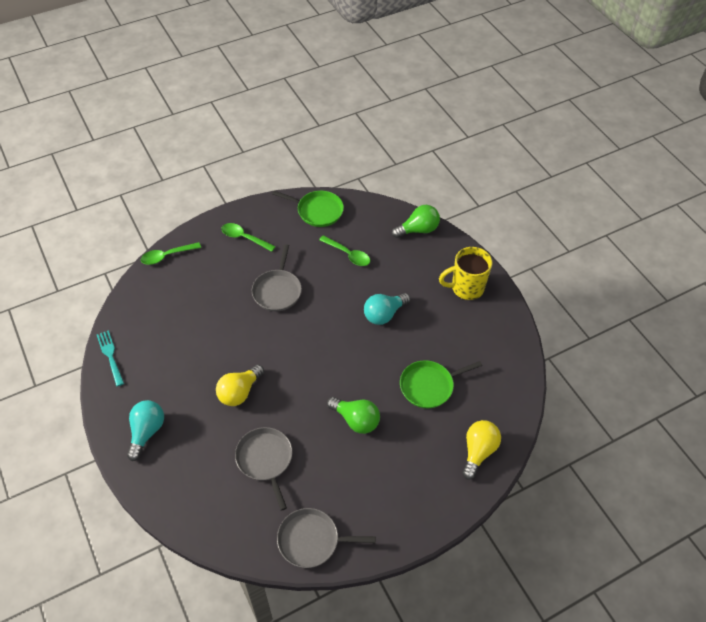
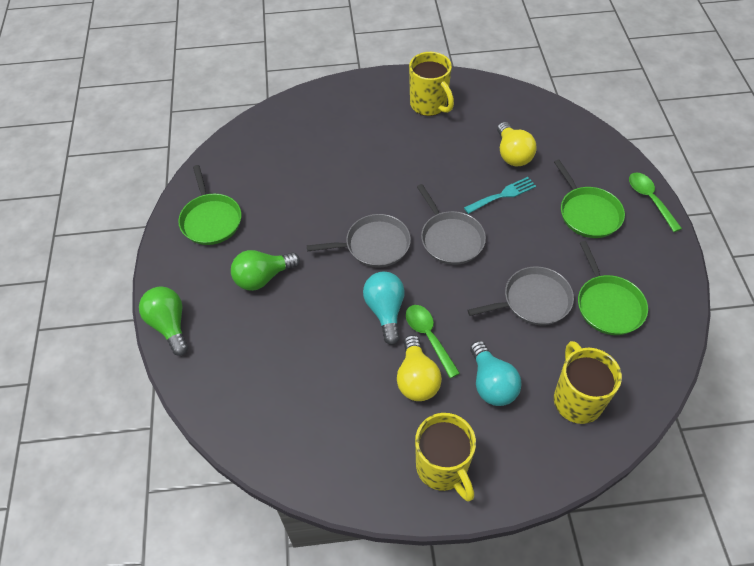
green pan: 2 -> 3
green spoon: 3 -> 2
yellow mug: 1 -> 3

